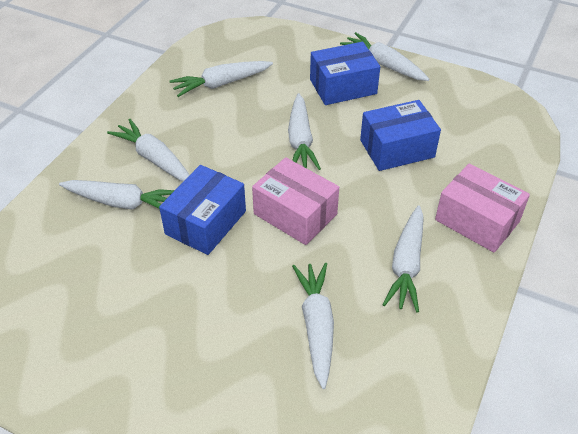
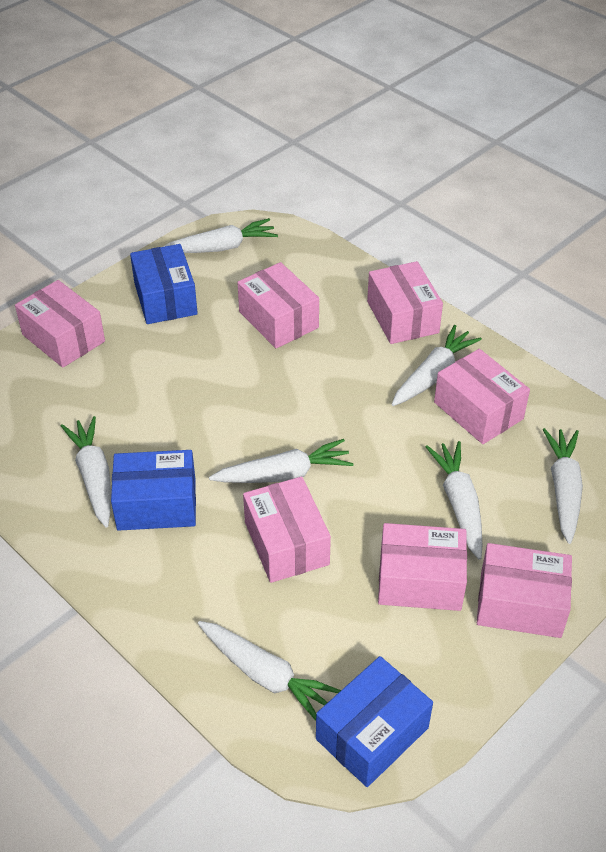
pink box: 2 -> 7

